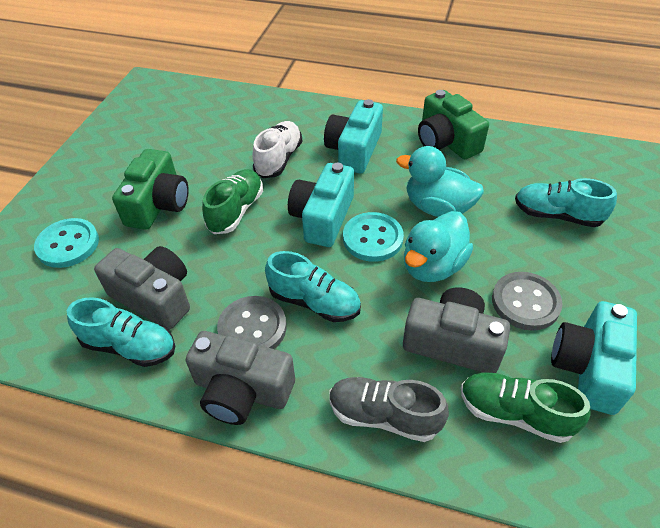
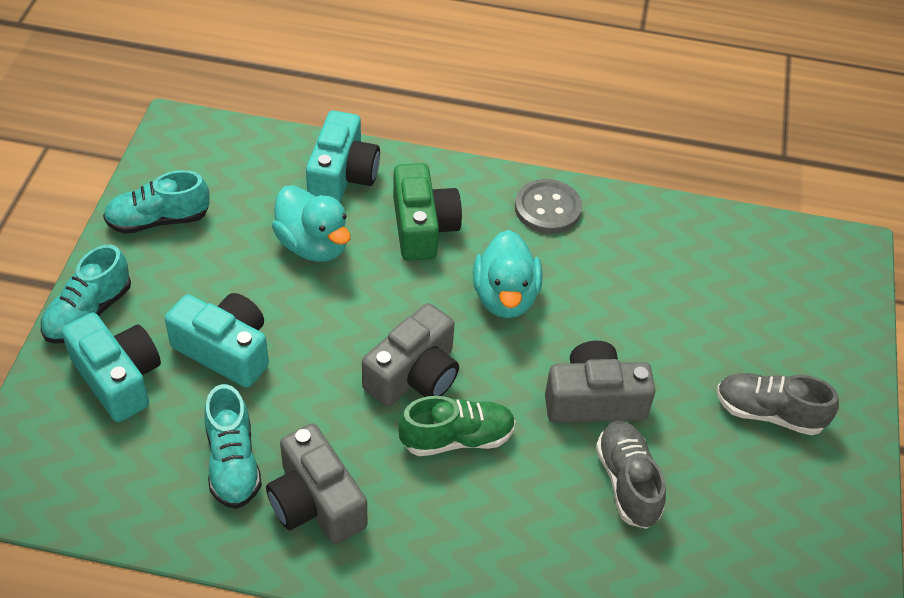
green camera: 2 -> 1
green shoe: 2 -> 1
grey button: 2 -> 1
grey shoe: 1 -> 2
turquoise button: 2 -> 0
white shoe: 1 -> 0

